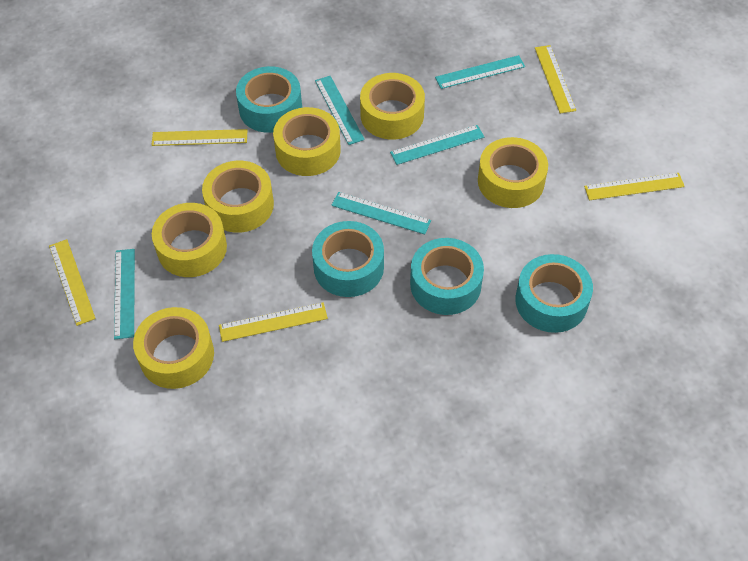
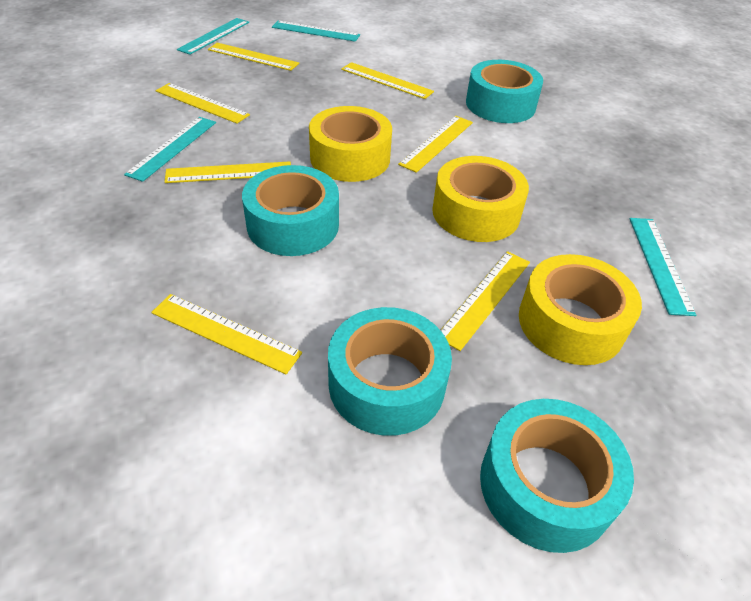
turquoise ruler: 5 -> 4
yellow ruler: 5 -> 7
yellow tape: 6 -> 3

